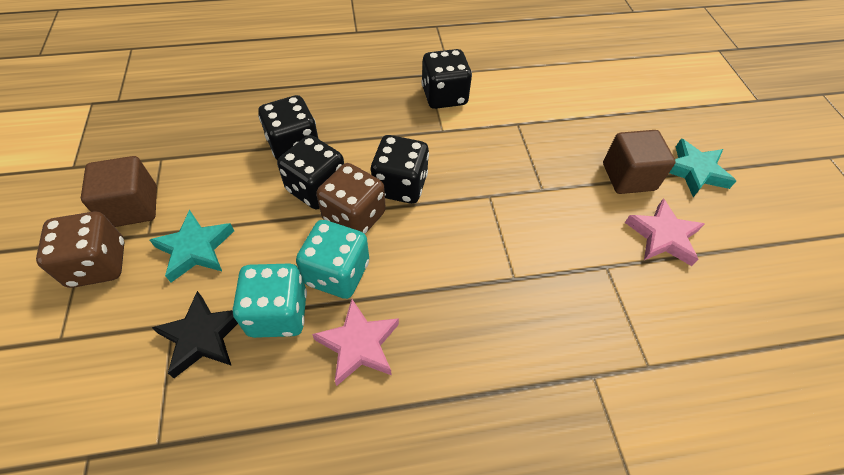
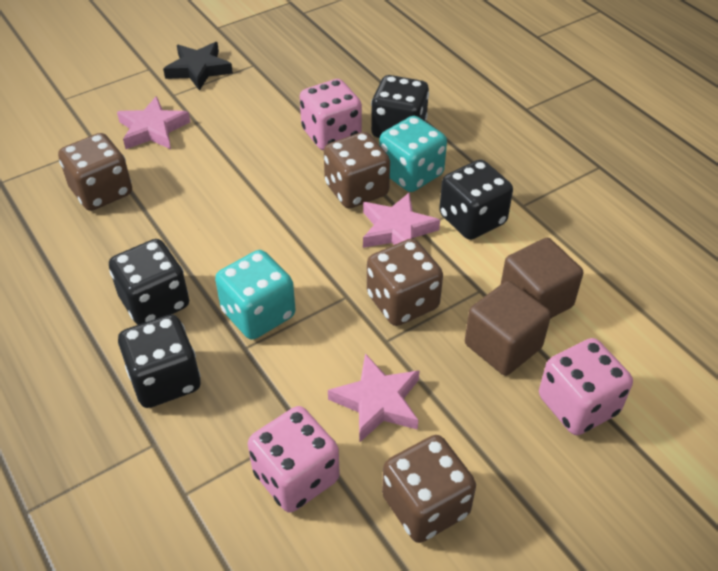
brown dice: 2 -> 4
pink dice: 0 -> 3
pink star: 2 -> 3
turquoise star: 2 -> 0

